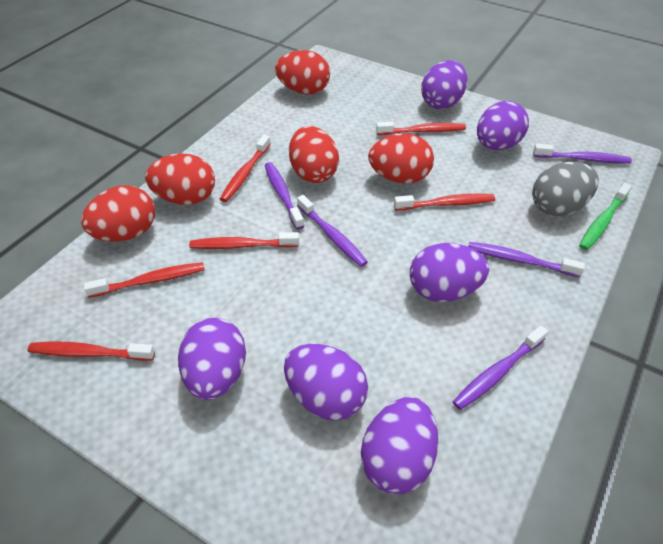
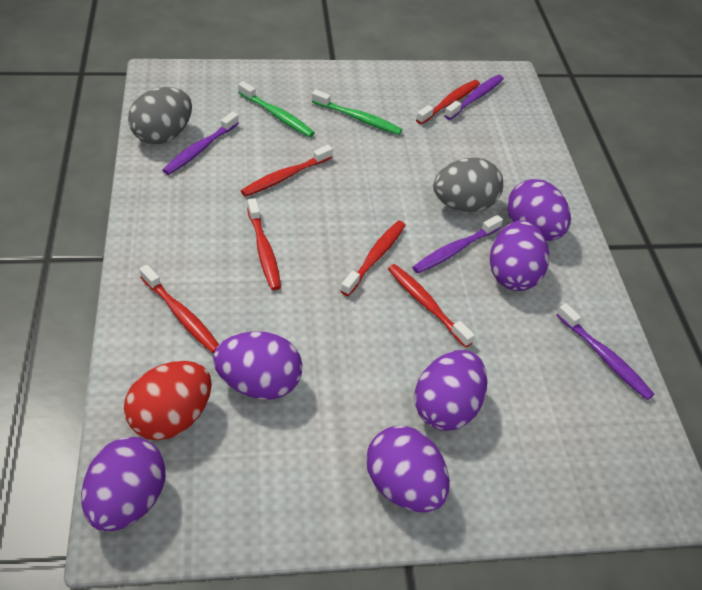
green toothbrush: 1 -> 2
grey egg: 1 -> 2
purple toothbrush: 5 -> 4
red egg: 5 -> 1

